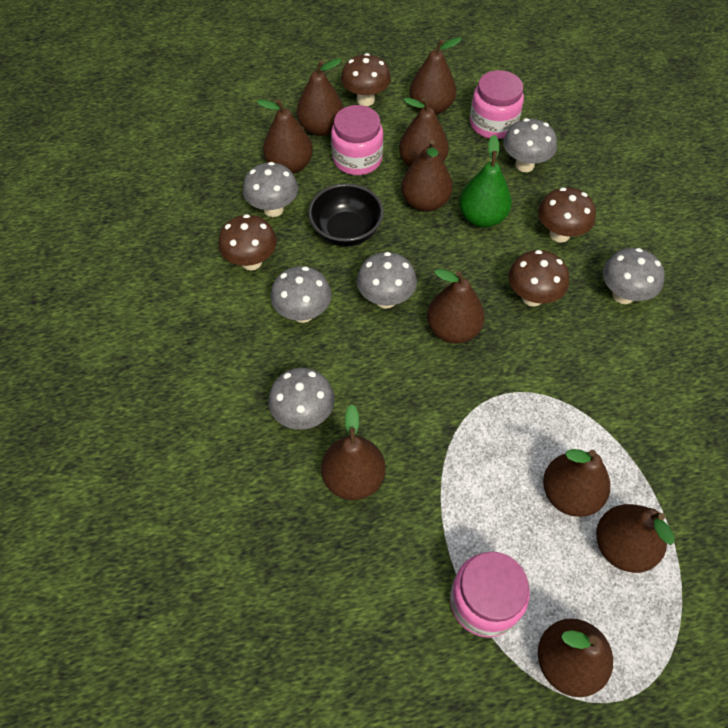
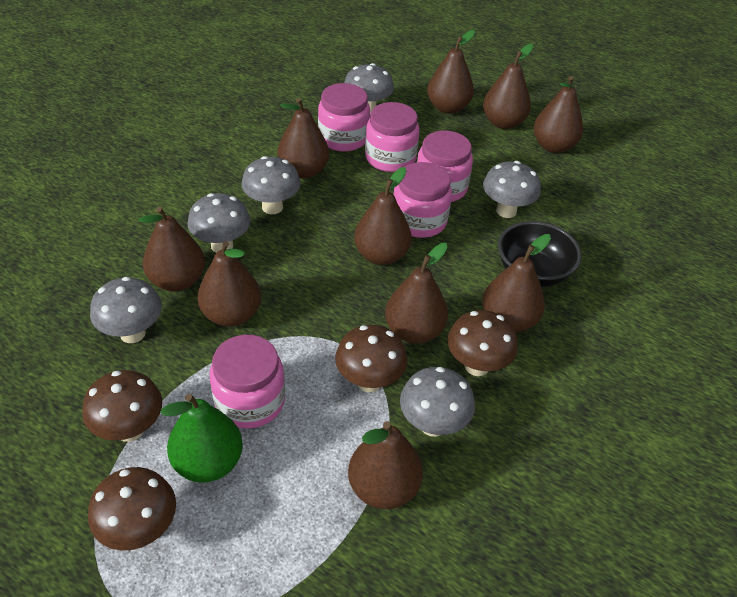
pink jar: 3 -> 5

